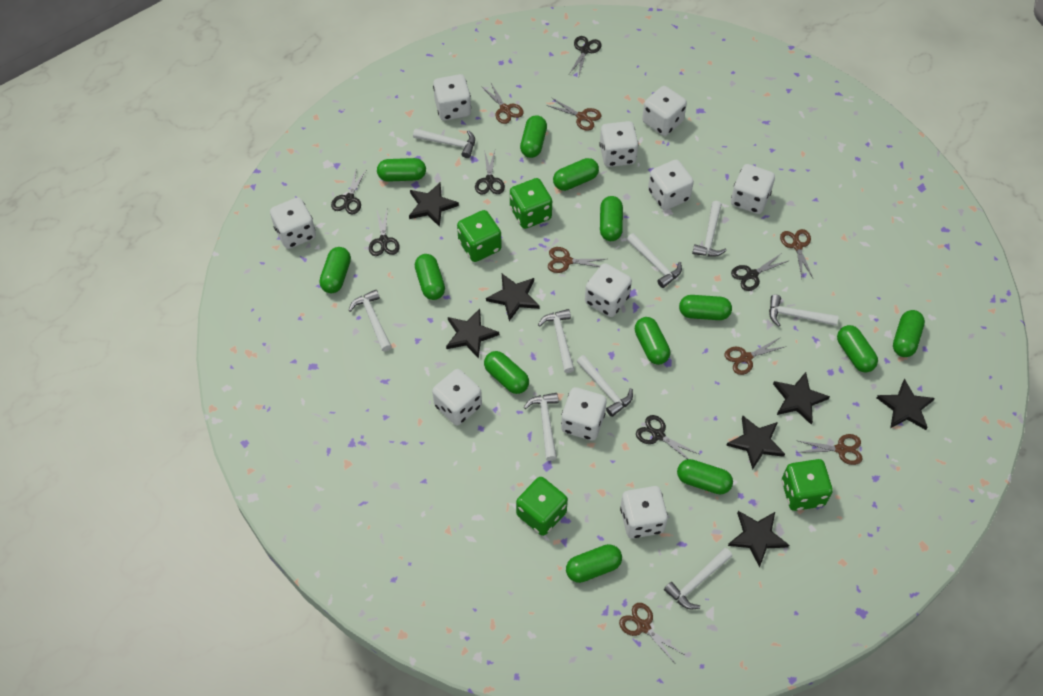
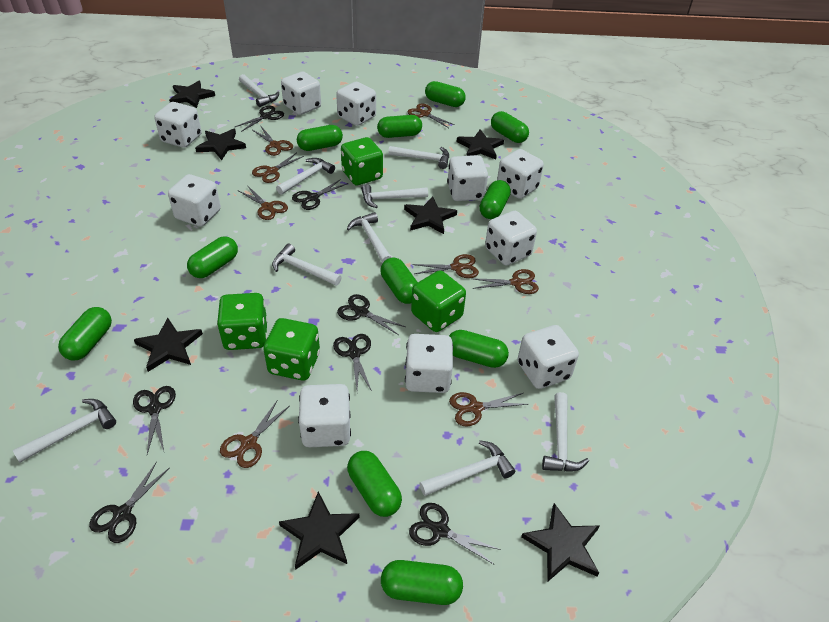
black scissors: 6 -> 7
brown scissors: 7 -> 8
green capsule: 13 -> 11

